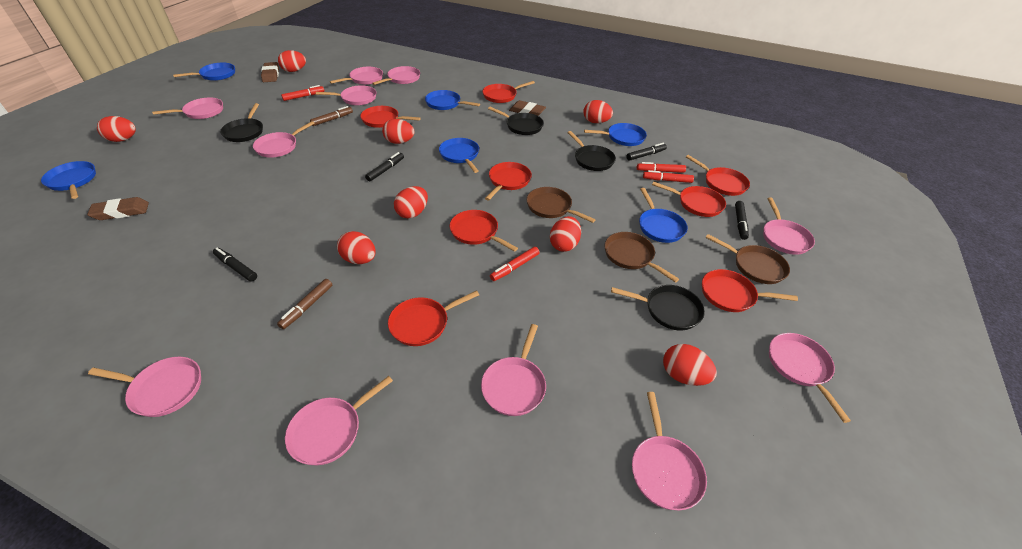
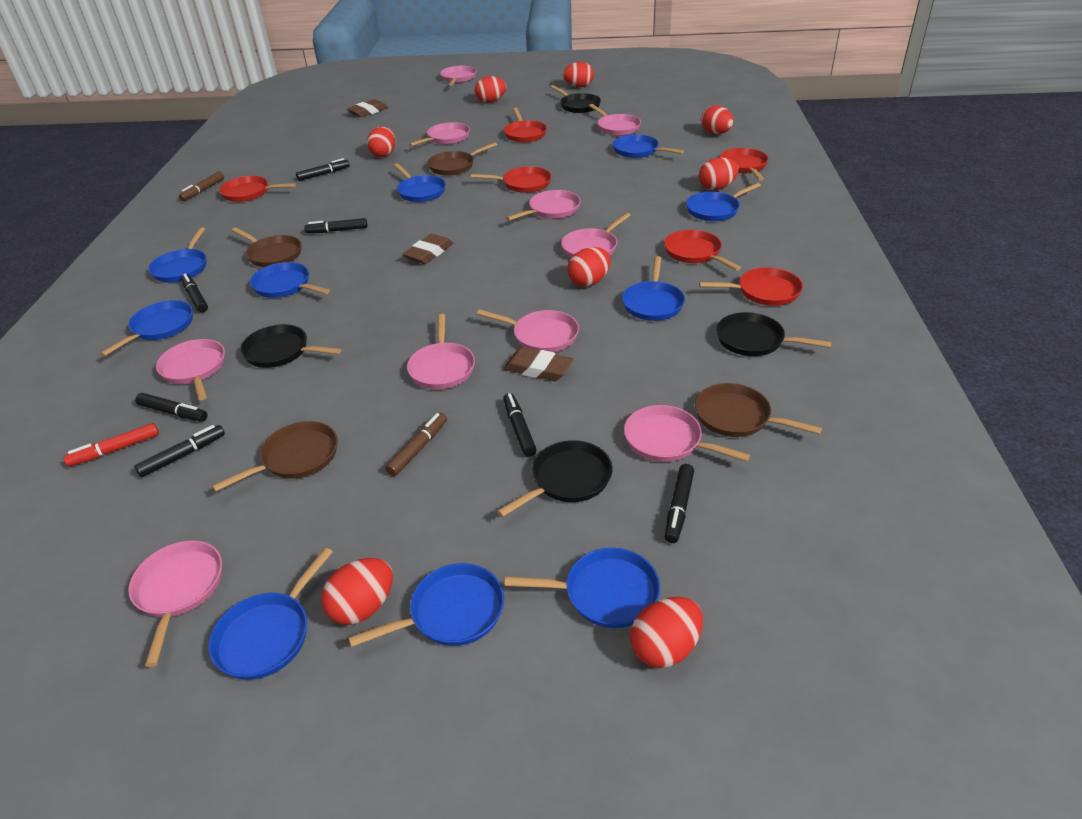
black marker: 4 -> 7
blue pan: 6 -> 10
brown pan: 3 -> 4
pink pan: 11 -> 10
red marker: 4 -> 1
red pan: 8 -> 6

